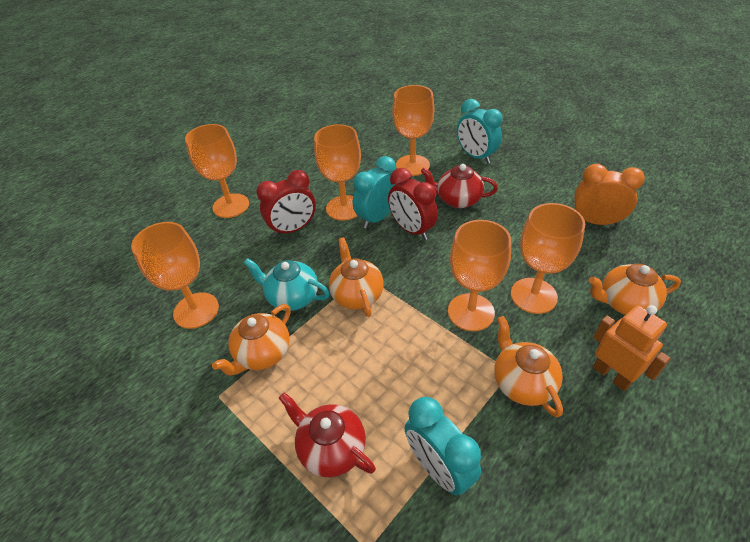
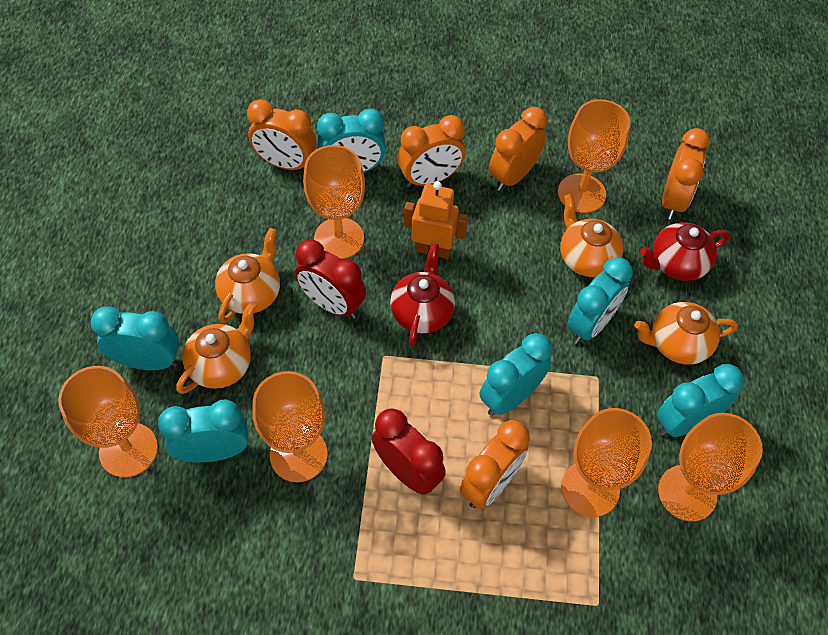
orange clock: 1 -> 5
turquoise clock: 3 -> 6
turquoise teapot: 1 -> 0

